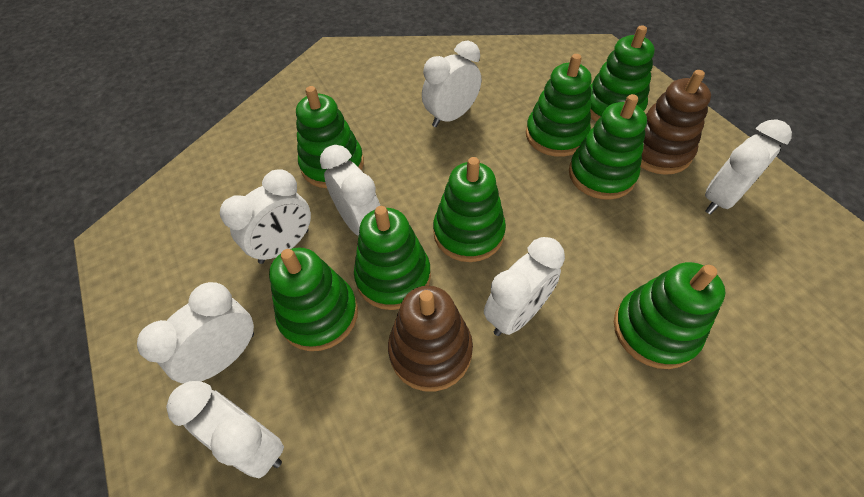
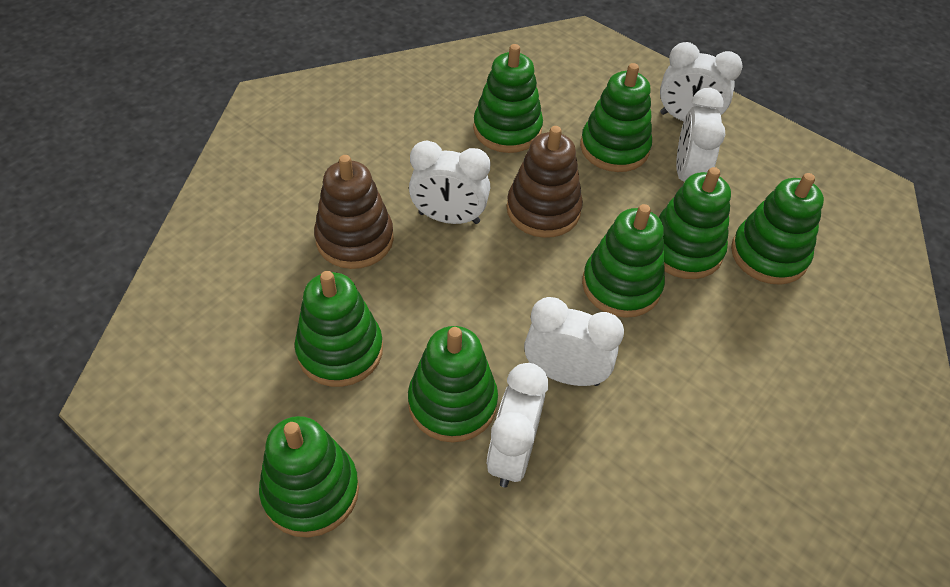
white clock: 7 -> 5

